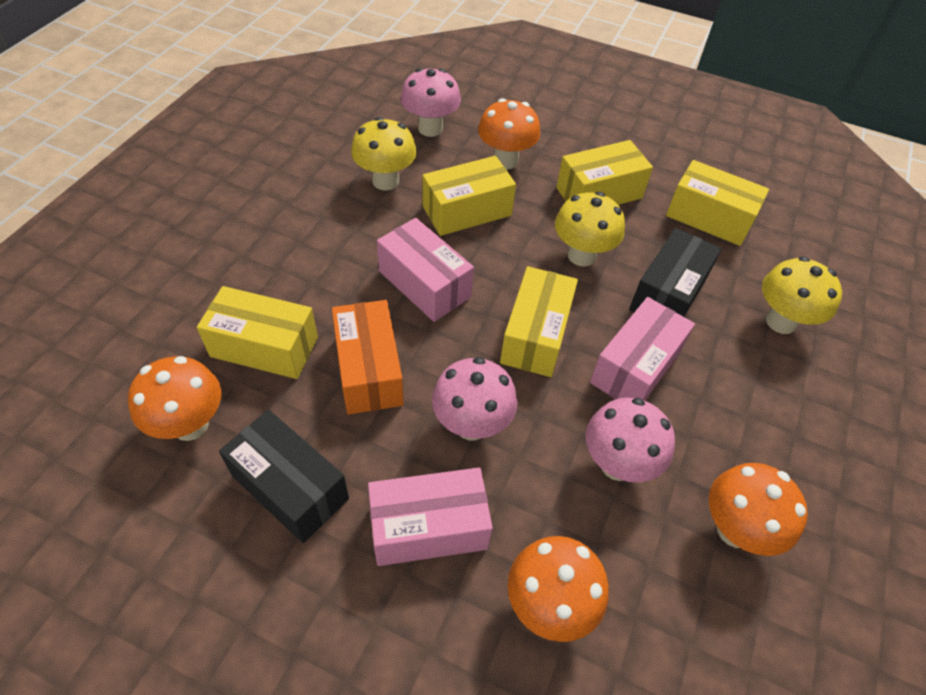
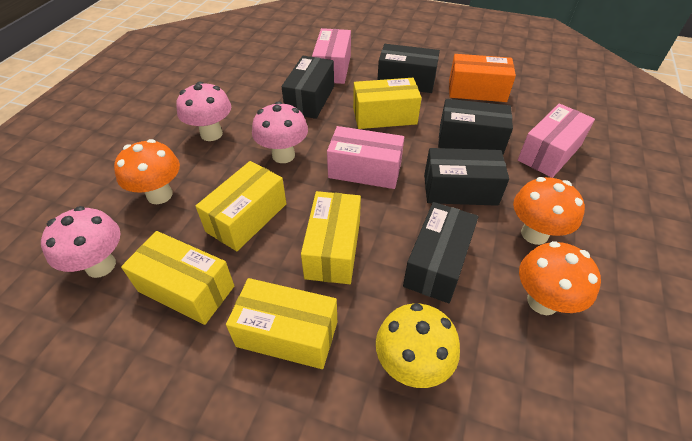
black box: 2 -> 5
orange mushroom: 4 -> 3
yellow mushroom: 3 -> 1

